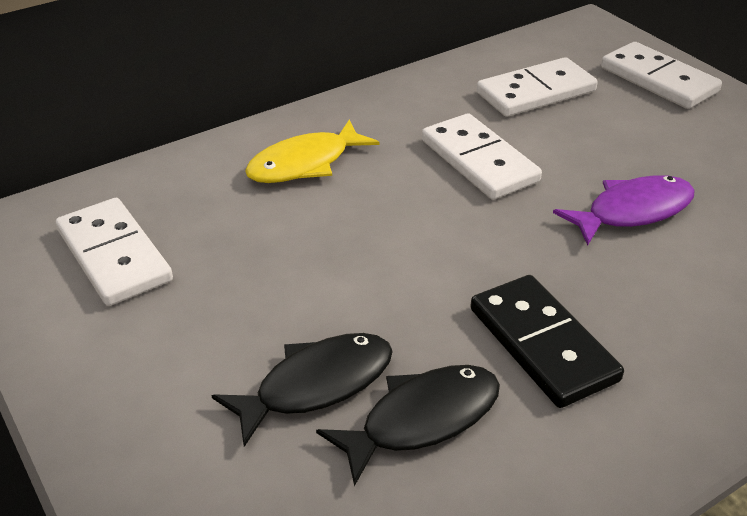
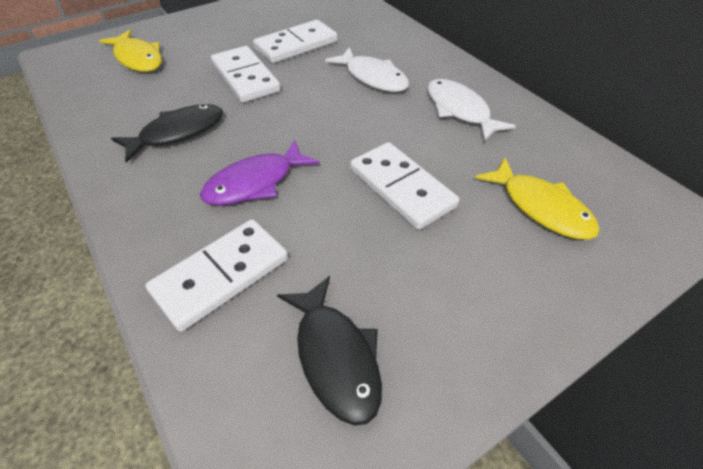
black domino: 1 -> 0
white fish: 0 -> 2
yellow fish: 1 -> 2

